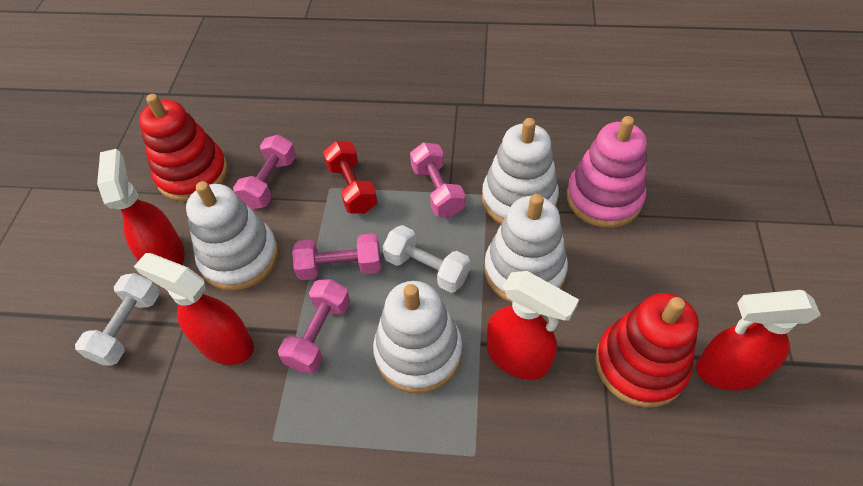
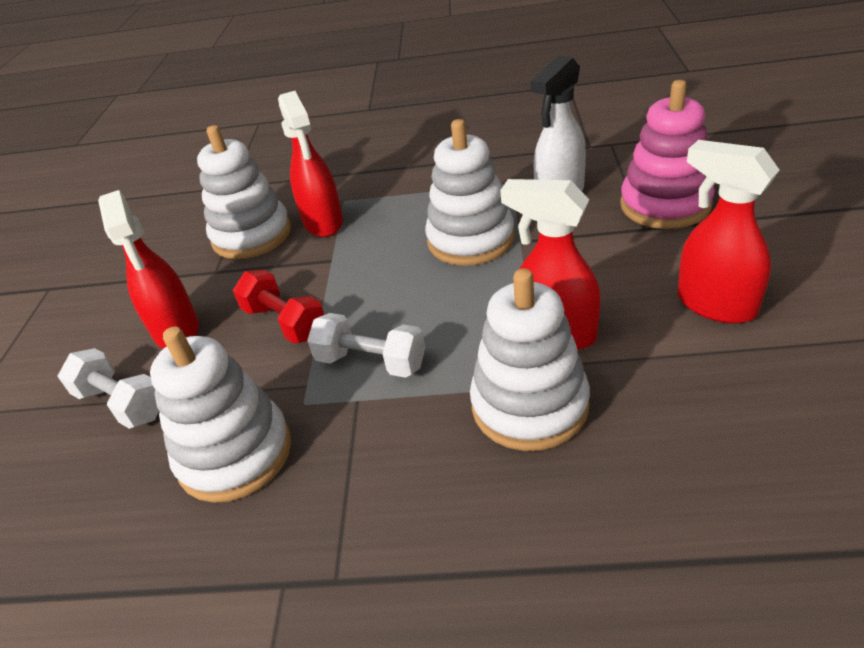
pink dumbbell: 4 -> 0
red stacking toy: 2 -> 0
white spray bottle: 0 -> 1

